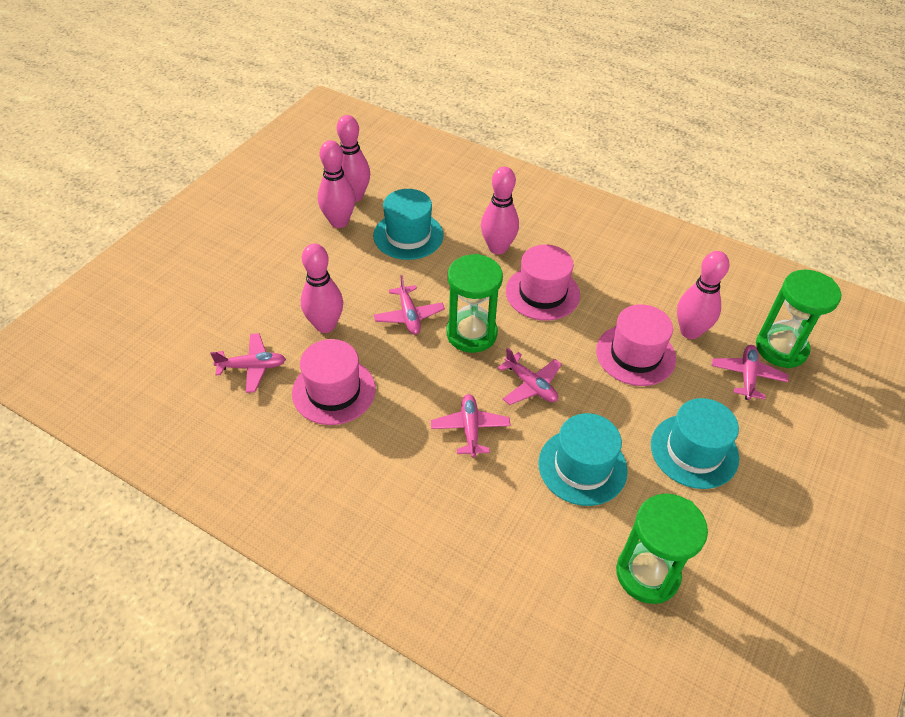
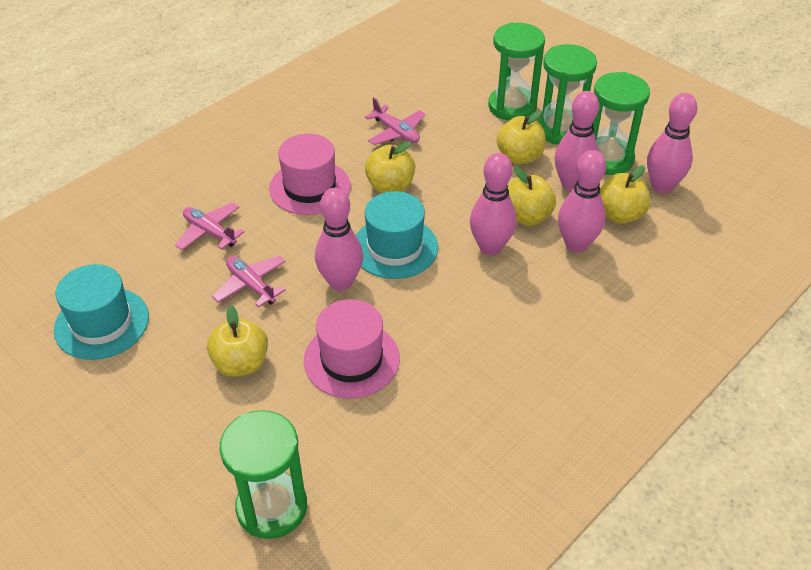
green hourglass: 3 -> 4
pink hat: 3 -> 2
pink plane: 5 -> 3
turquoise hat: 3 -> 2
yellow apple: 0 -> 5

